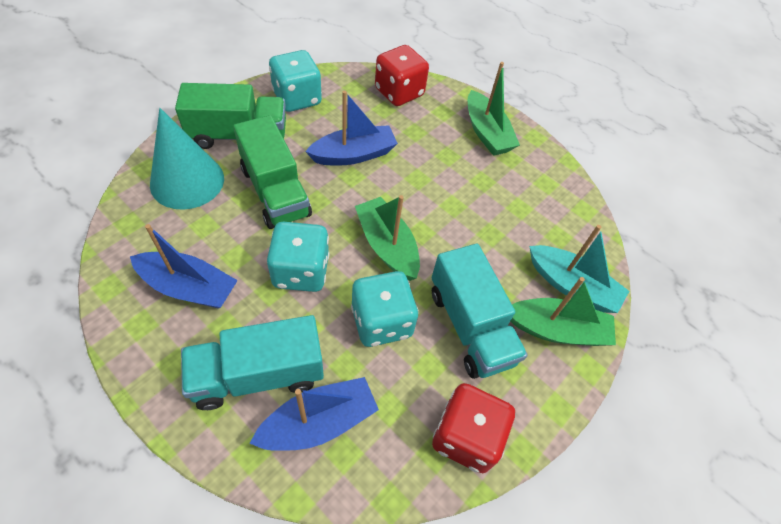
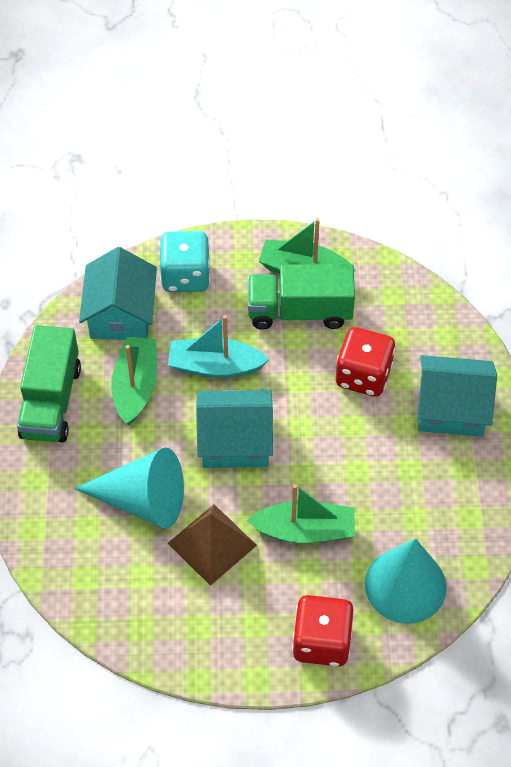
blue boat: 3 -> 0
brown pyramid: 0 -> 1
turquoise cone: 1 -> 2
turquoise dice: 3 -> 1
turquoise house: 0 -> 3
turquoise truck: 2 -> 0

